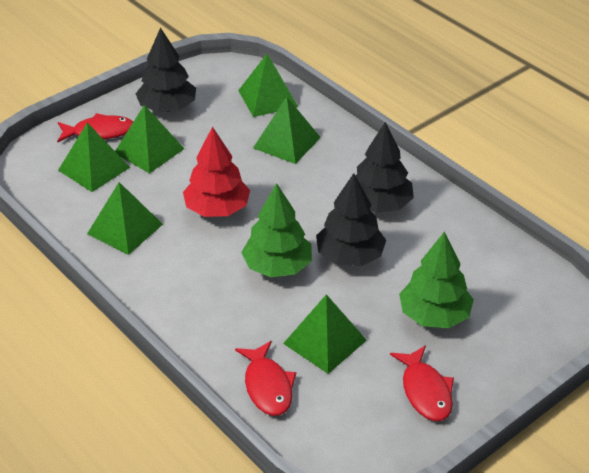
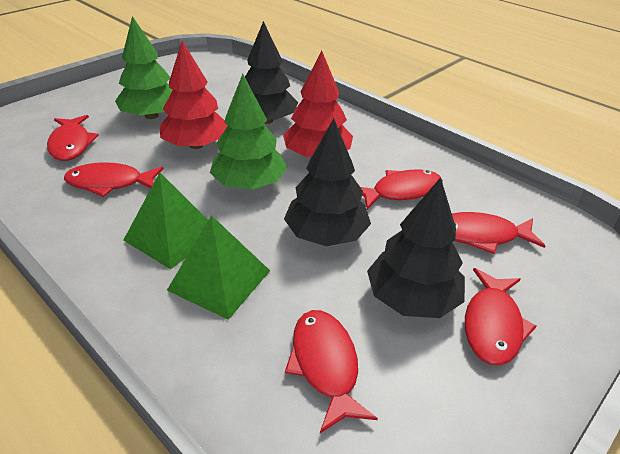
green pyramid: 6 -> 2
red fish: 3 -> 6
red tree: 1 -> 2

